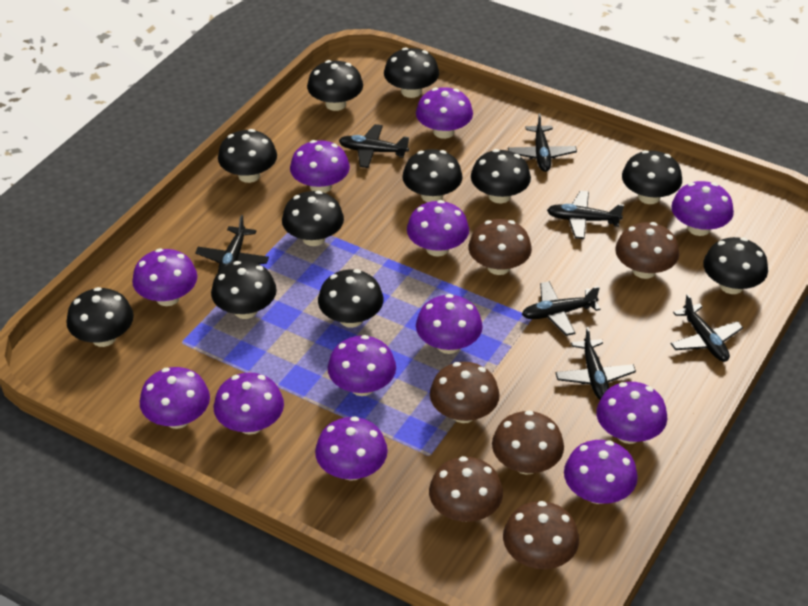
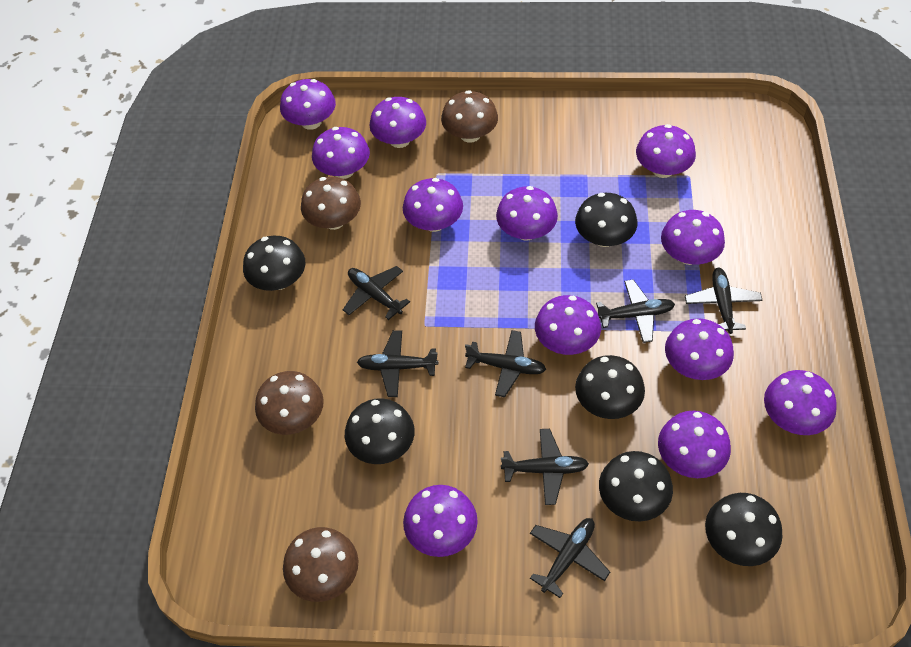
black mushroom: 11 -> 6
brown mushroom: 6 -> 4

